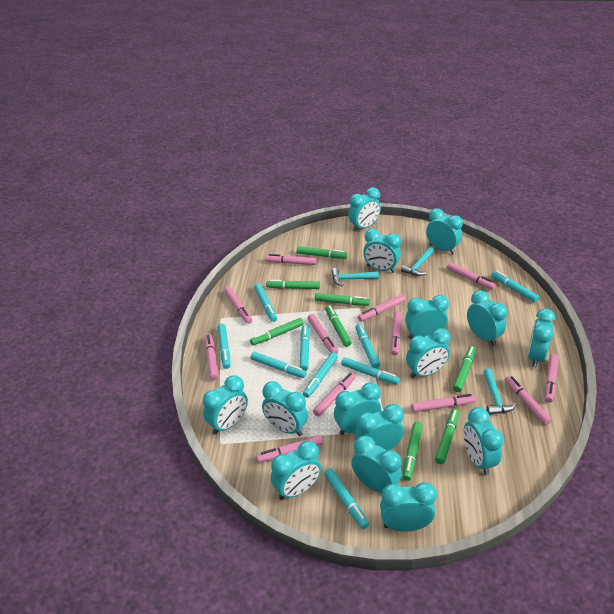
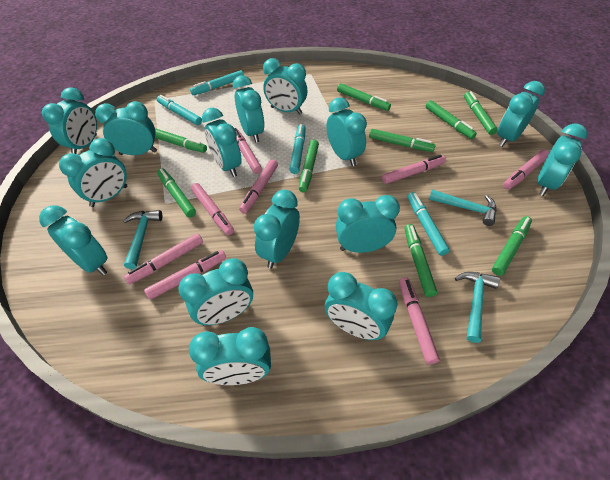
green marker: 8 -> 9
pink marker: 12 -> 8
turquoise marker: 9 -> 4

